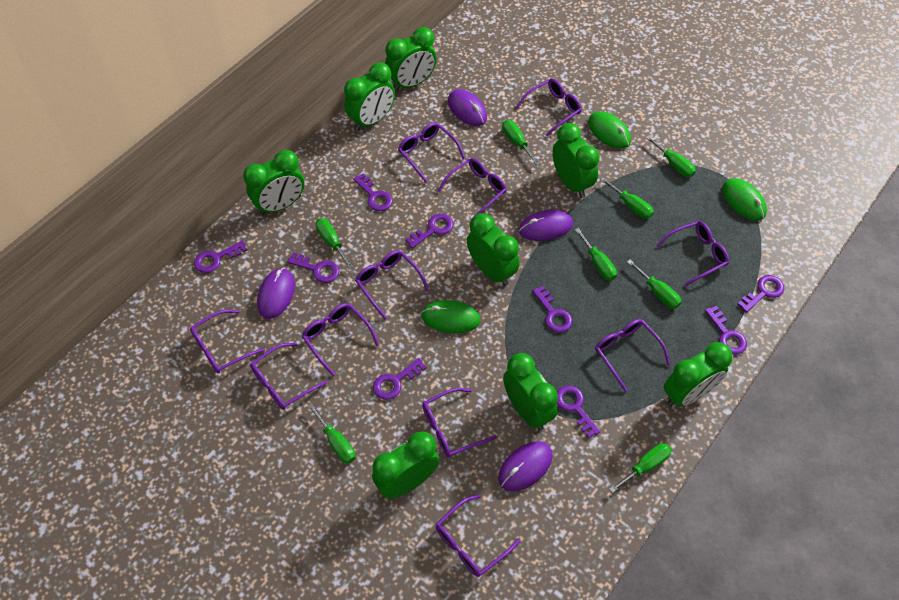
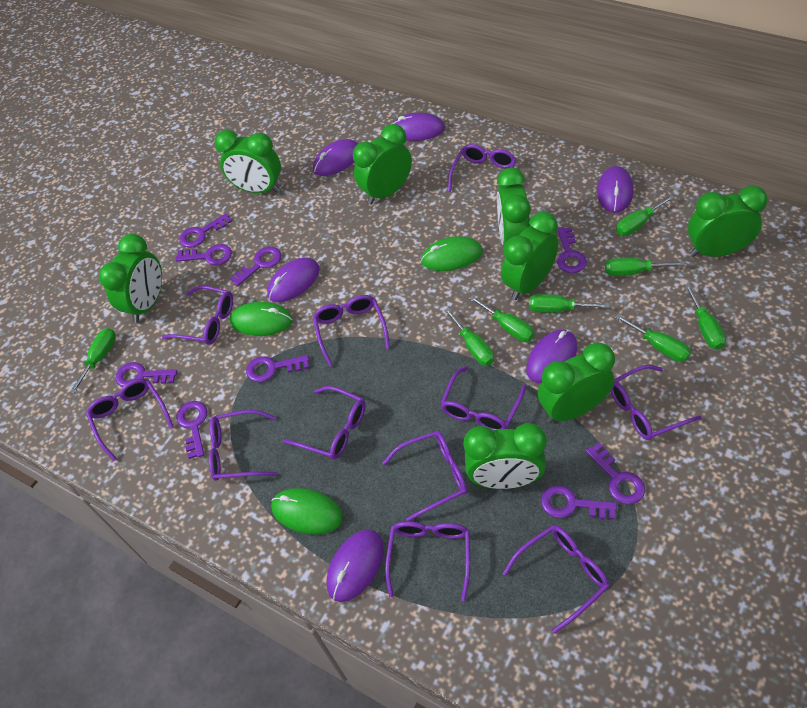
purple mouse: 4 -> 6

